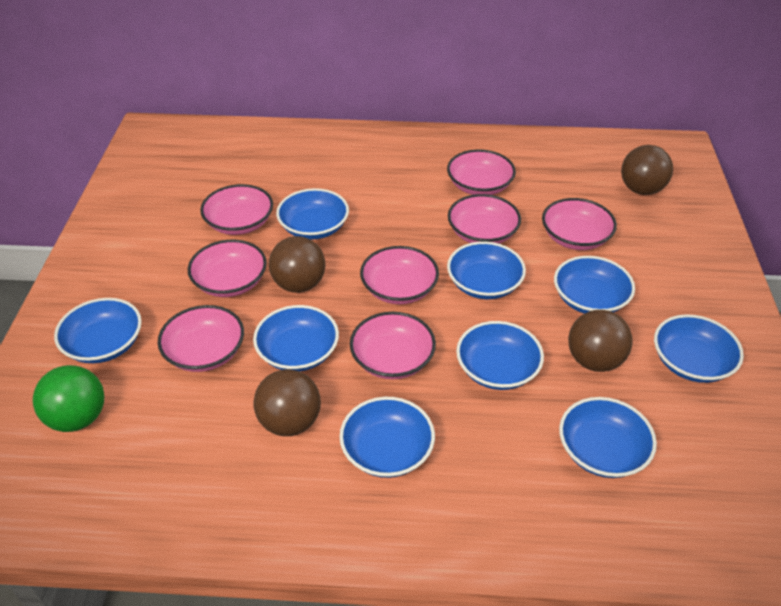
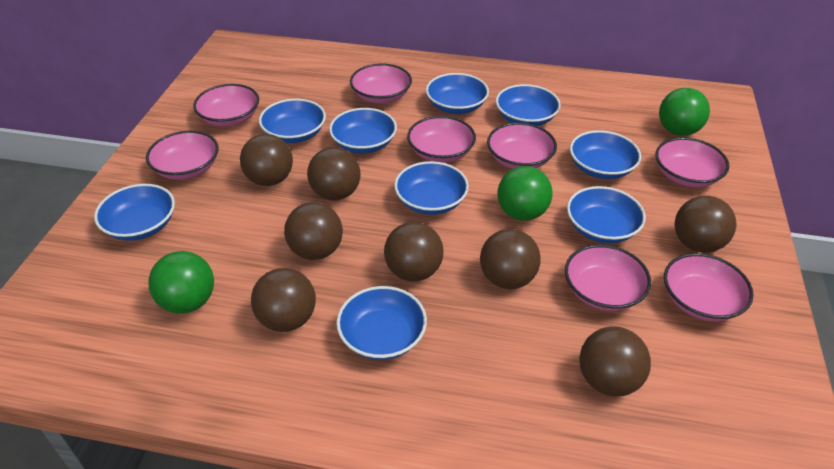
brown ball: 4 -> 8
green ball: 1 -> 3

